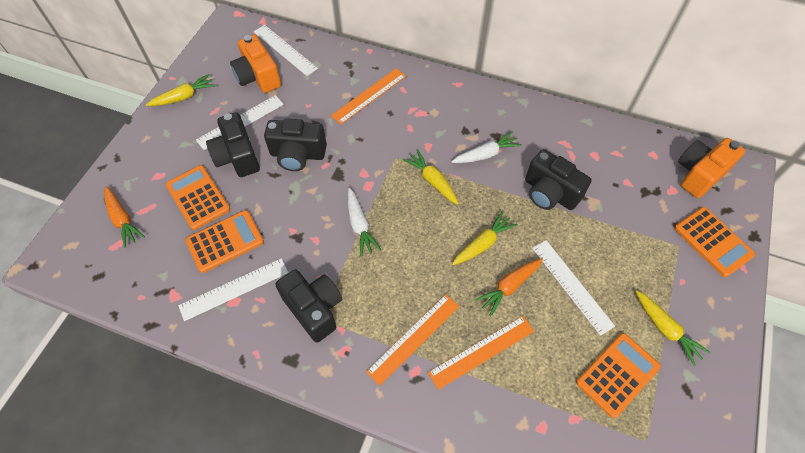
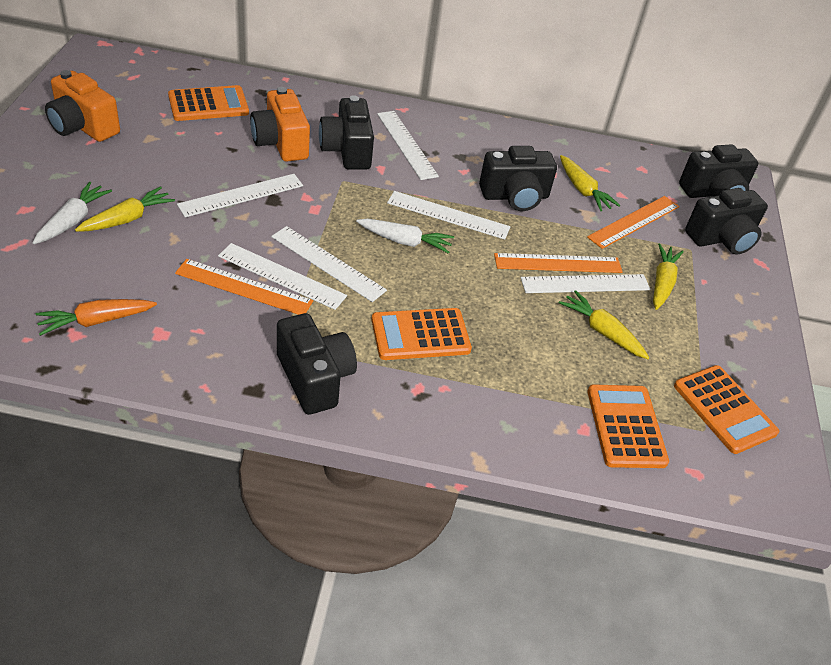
black camera: 4 -> 5
orange carrot: 2 -> 1
white ruler: 4 -> 6

